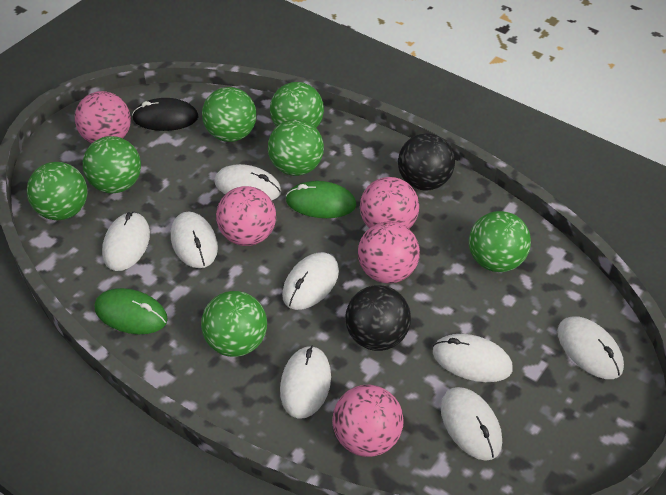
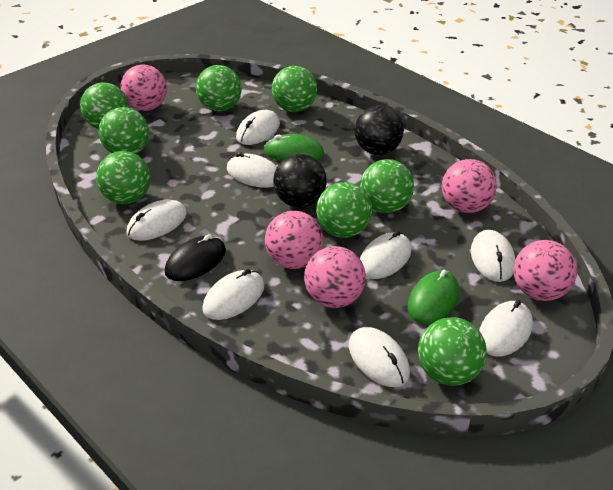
green ball: 7 -> 8

